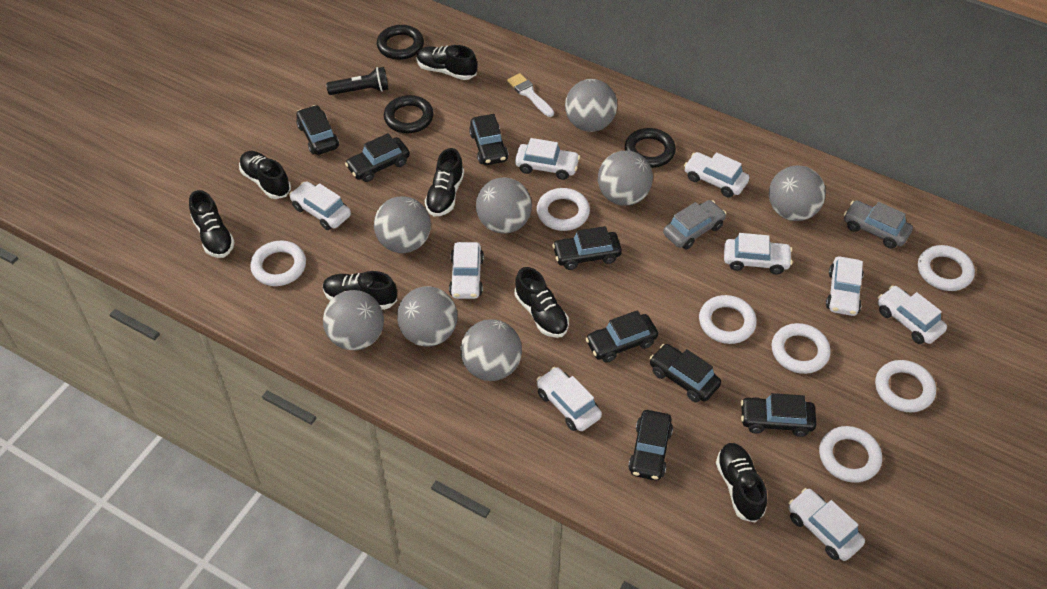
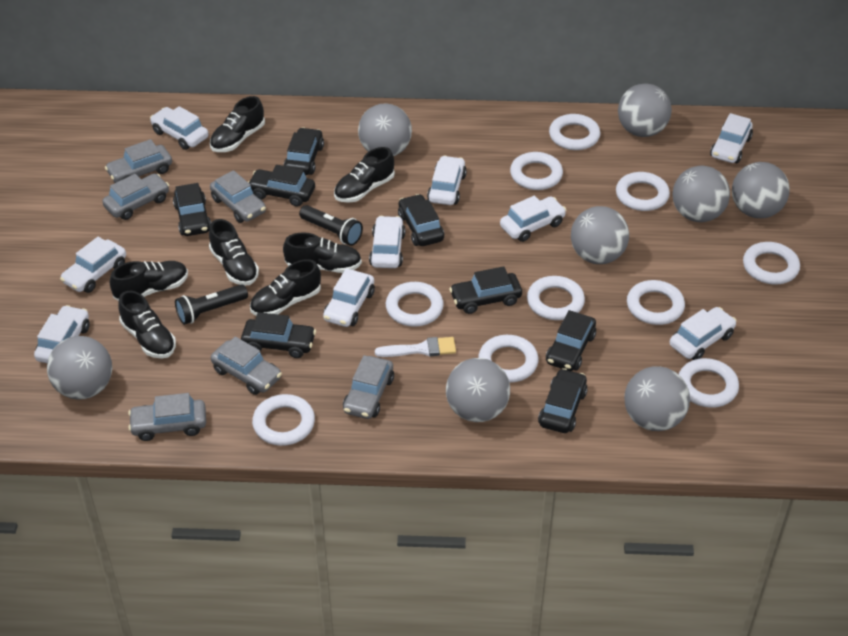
black flashlight: 1 -> 2
black ring: 3 -> 0
grey car: 2 -> 6
white ring: 7 -> 10

